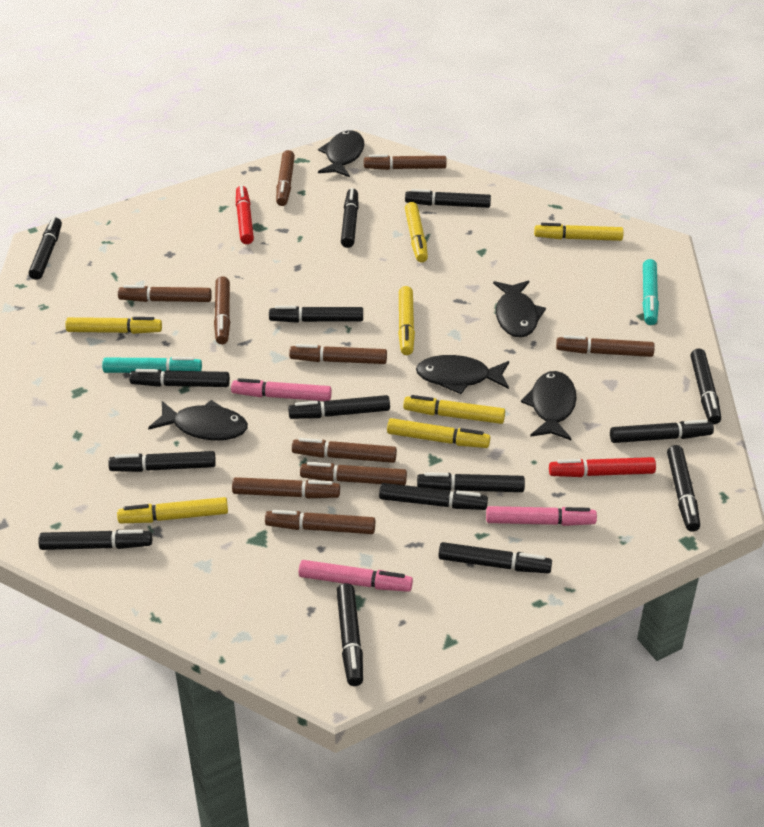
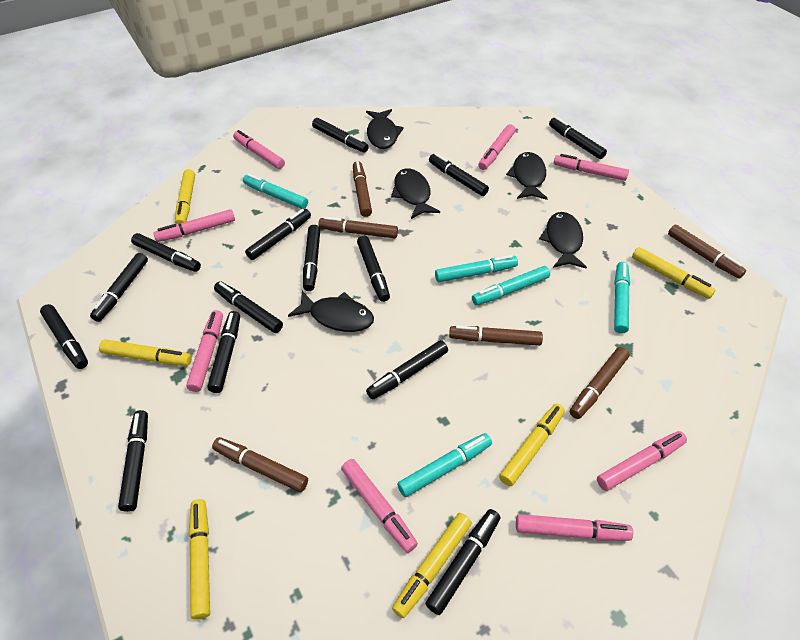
black marker: 15 -> 14
brown marker: 10 -> 6
pink marker: 3 -> 8
red marker: 2 -> 0
turquoise marker: 2 -> 5
yellow marker: 7 -> 6

